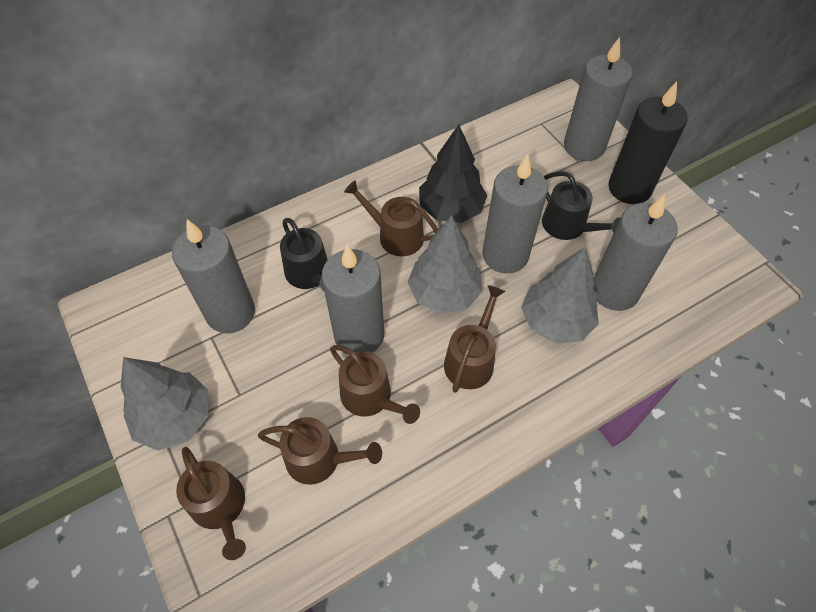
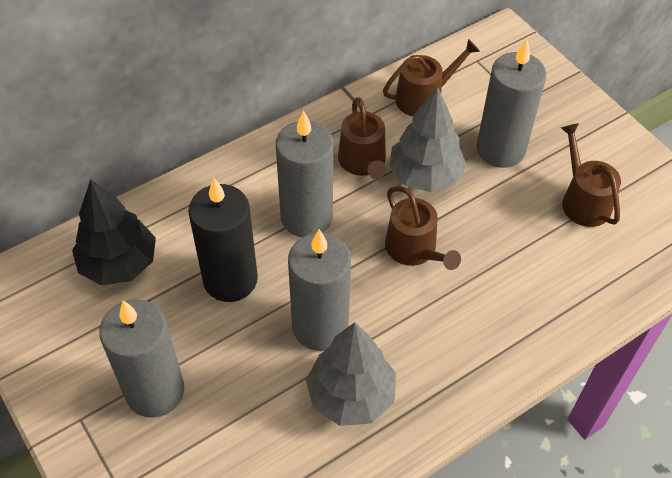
black watering can: 2 -> 0
brown watering can: 5 -> 4
grey candle: 5 -> 4
grey tree: 3 -> 2

